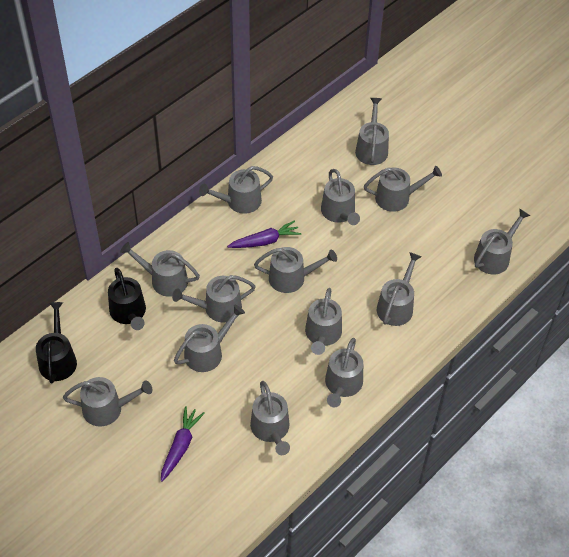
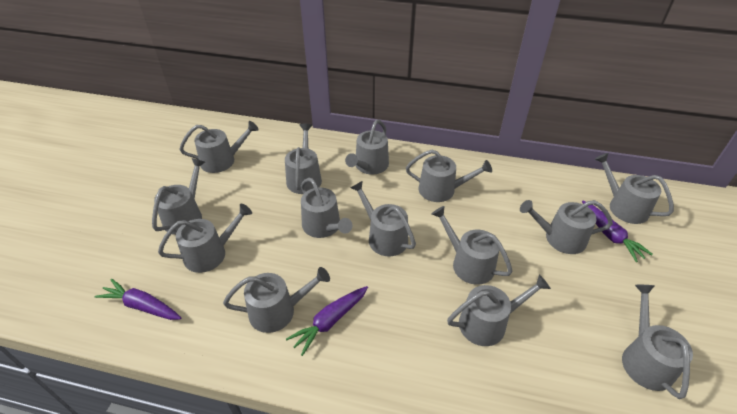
black watering can: 2 -> 0
purple carrot: 2 -> 3

